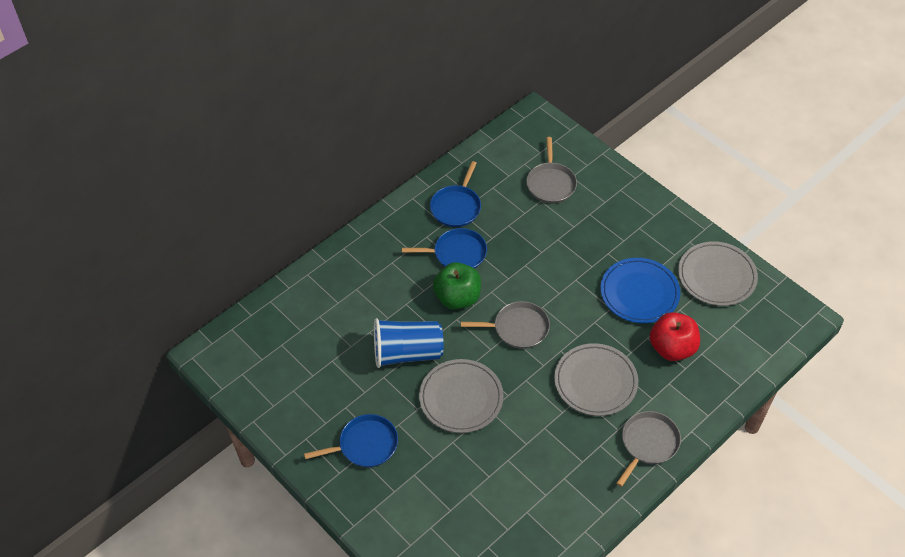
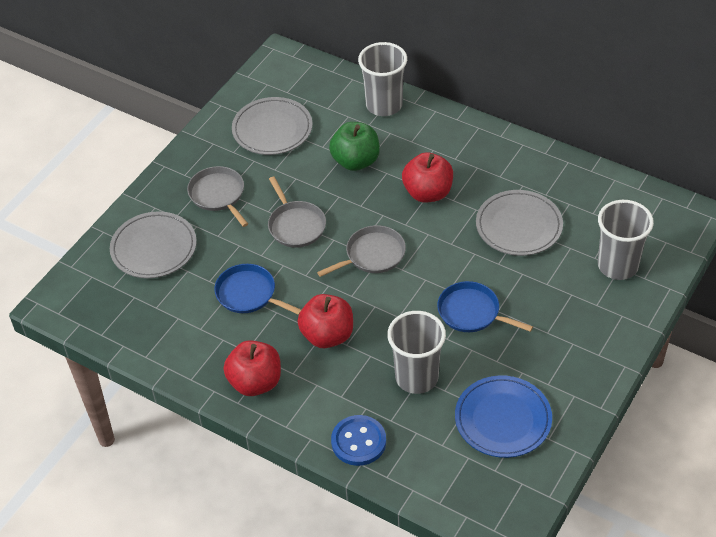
blue button: 0 -> 1
blue cup: 1 -> 0
blue pan: 3 -> 2
grey cup: 0 -> 3
red apple: 1 -> 3

